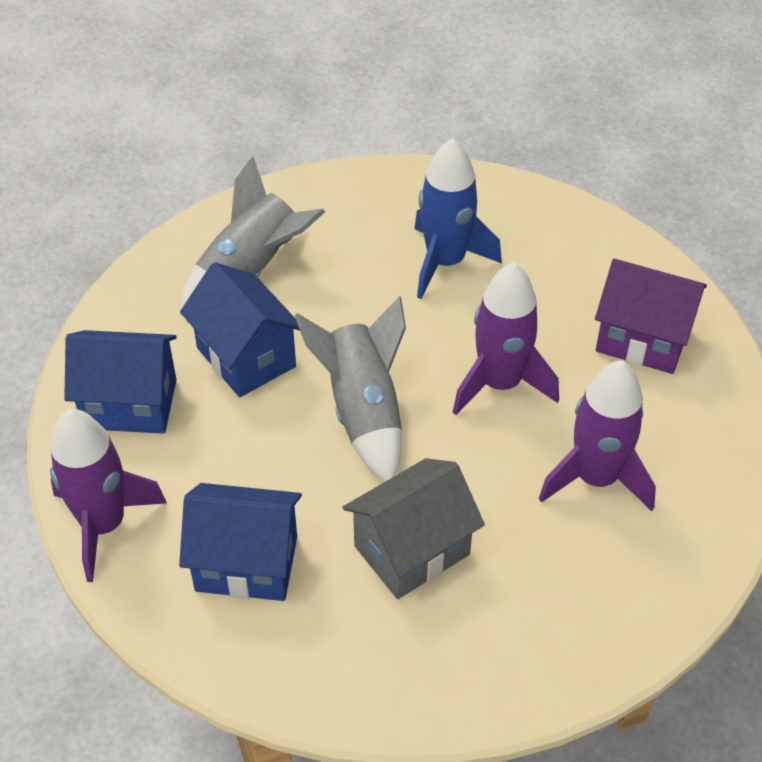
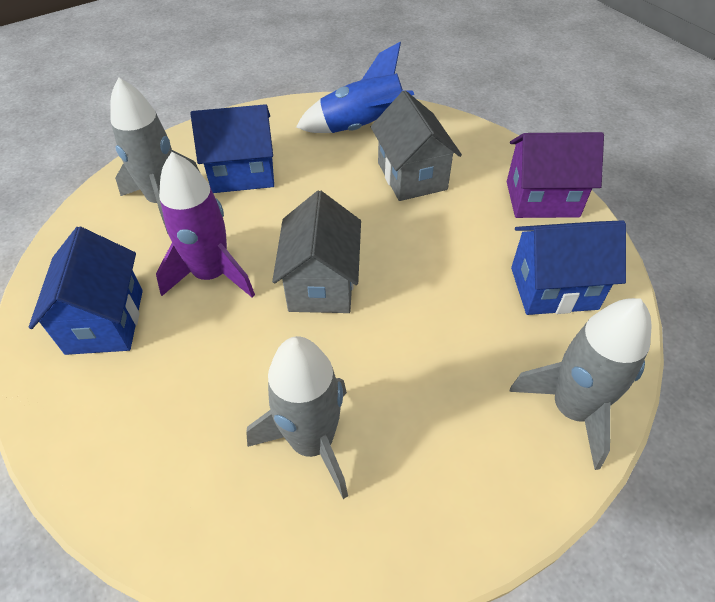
grey house: 1 -> 2
grey rocket: 2 -> 3
purple rocket: 3 -> 1

